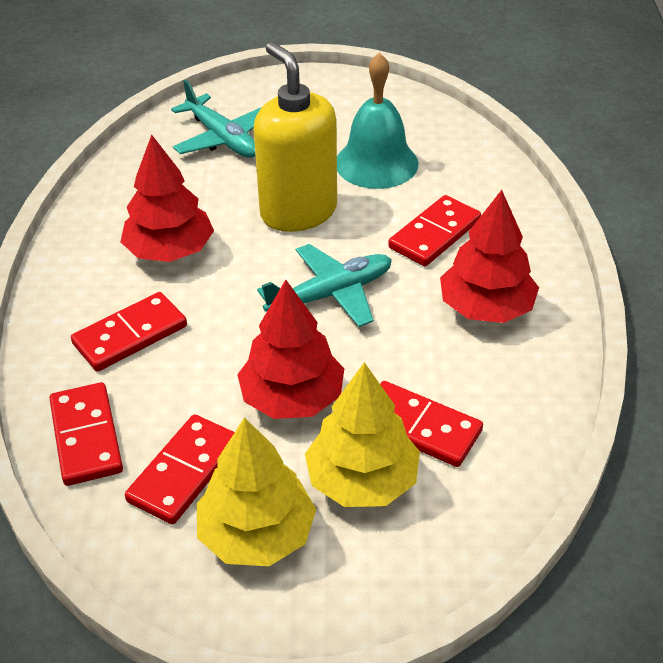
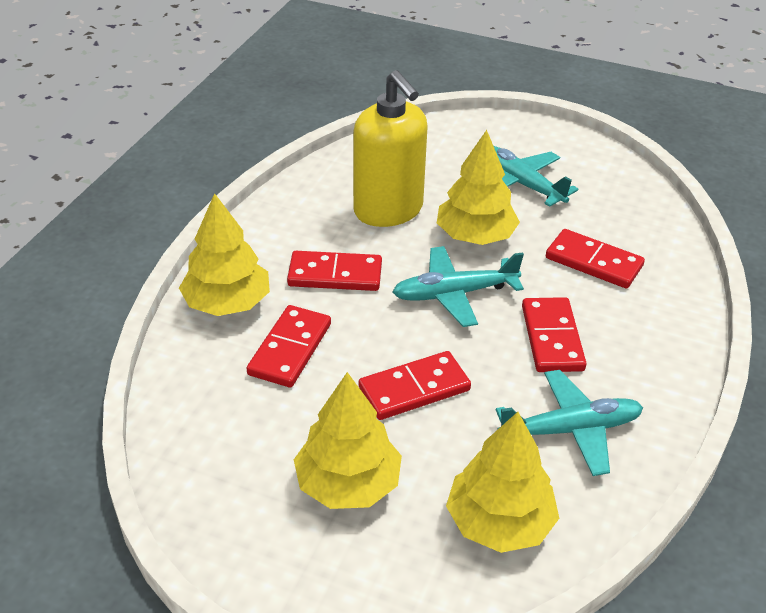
red tree: 3 -> 0
turquoise bell: 1 -> 0
turquoise plane: 2 -> 3
yellow tree: 2 -> 4

